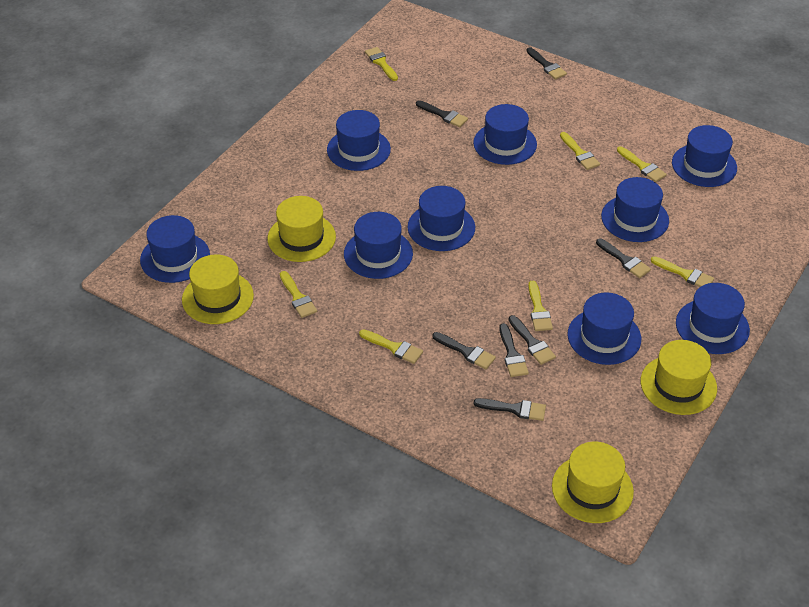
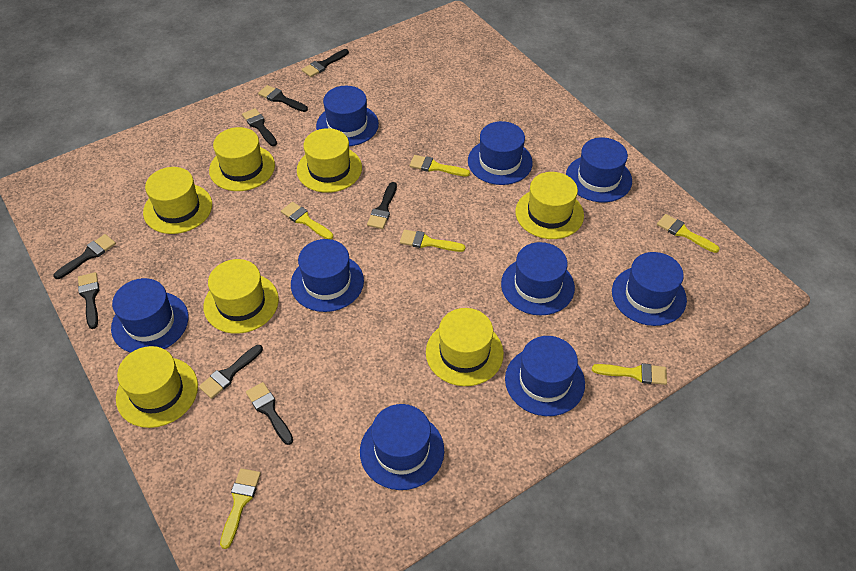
black brush: 7 -> 8
yellow brush: 7 -> 6
yellow hat: 4 -> 7

